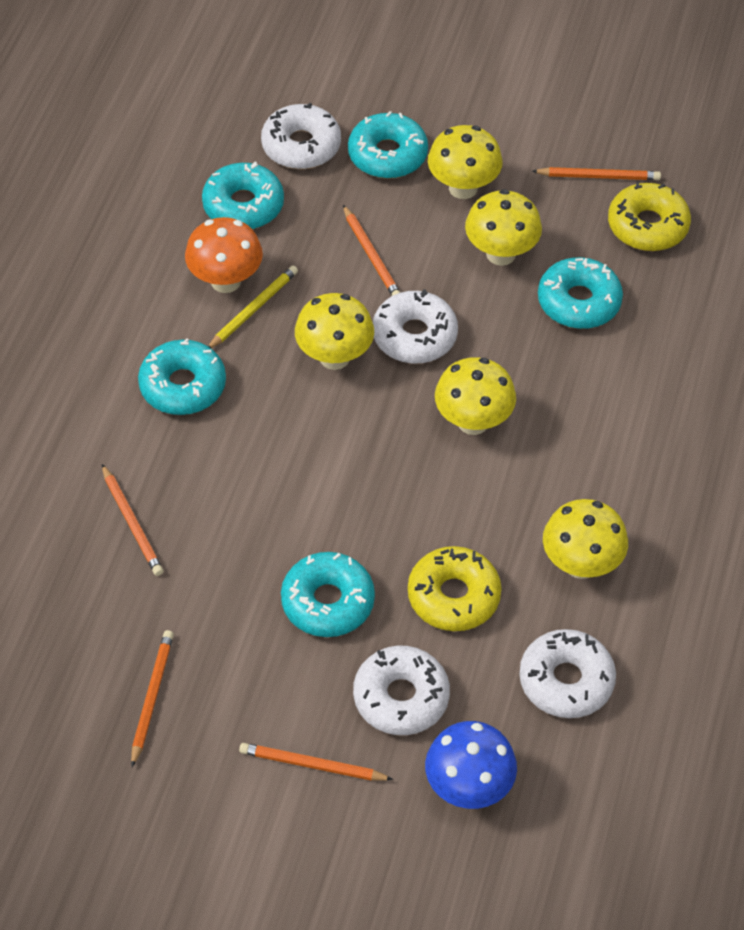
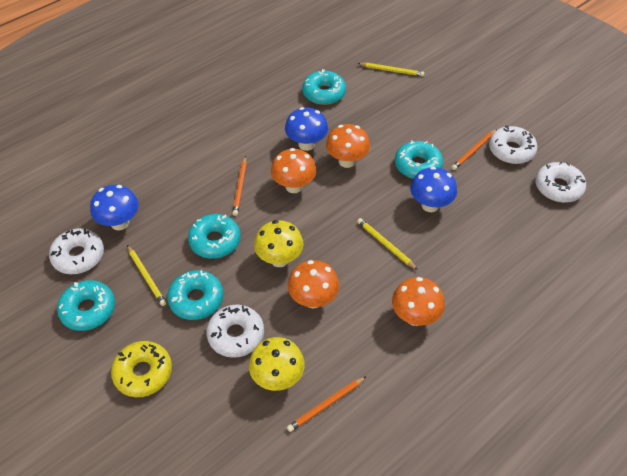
blue mushroom: 1 -> 3
orange mushroom: 1 -> 4
orange pencil: 5 -> 3
yellow donut: 2 -> 1
yellow mushroom: 5 -> 2
yellow pencil: 1 -> 3

